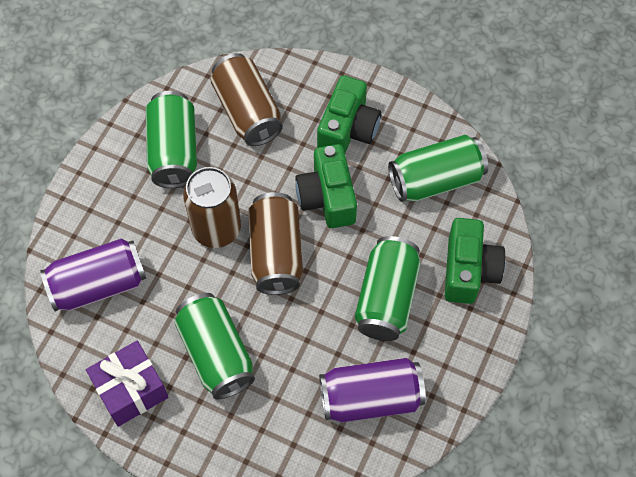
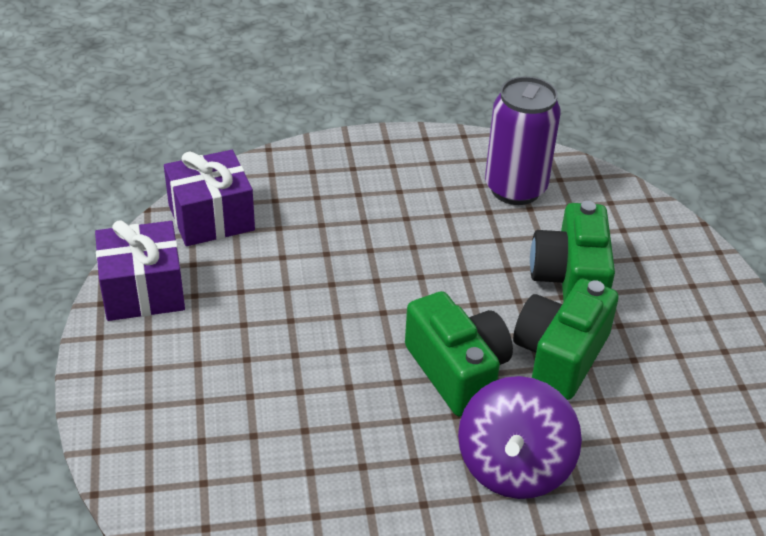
brown can: 3 -> 0
green can: 4 -> 0
purple can: 2 -> 1
purple gift: 1 -> 2
purple spinning top: 0 -> 1

